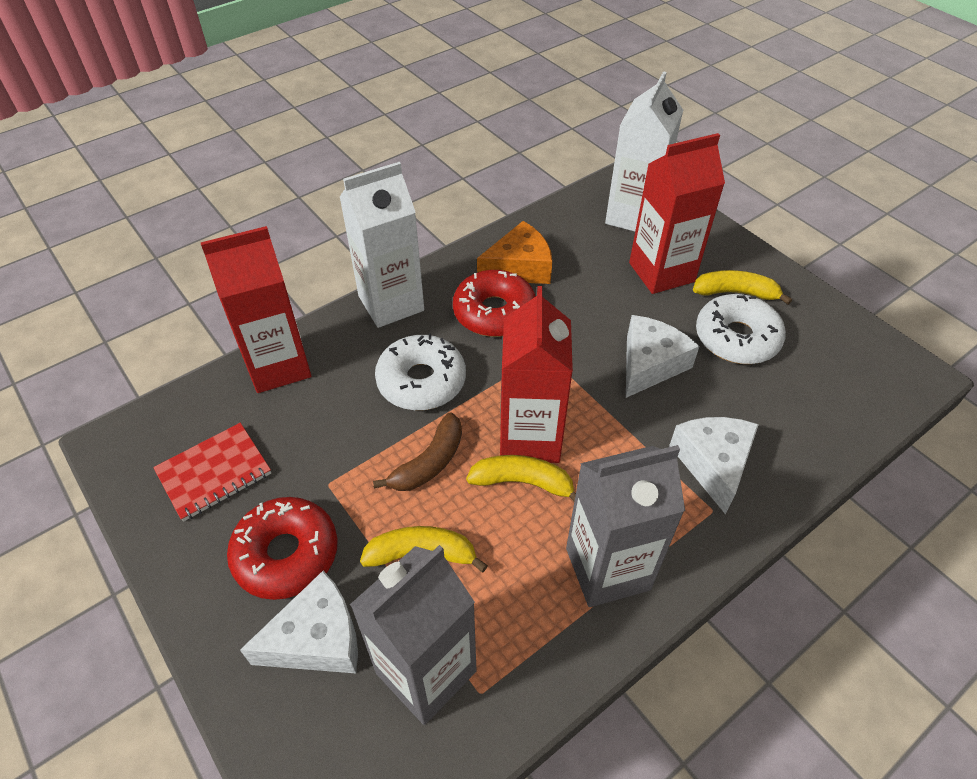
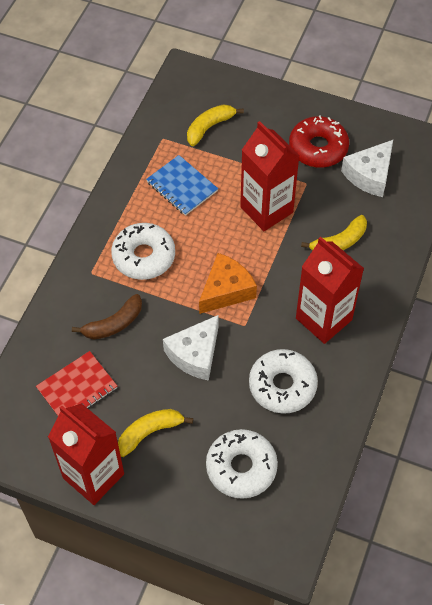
blue notebook: 0 -> 1
grey carton: 2 -> 0
red donut: 2 -> 1
white carton: 2 -> 0
white cheese: 3 -> 2
white donut: 2 -> 3

